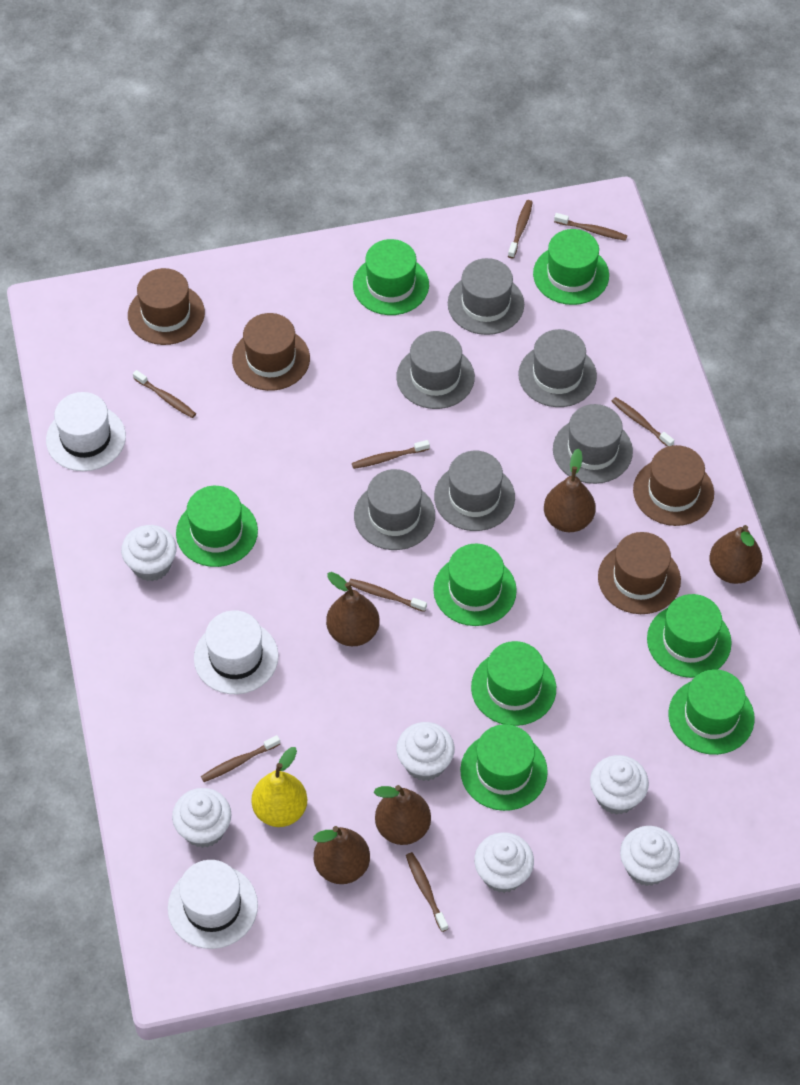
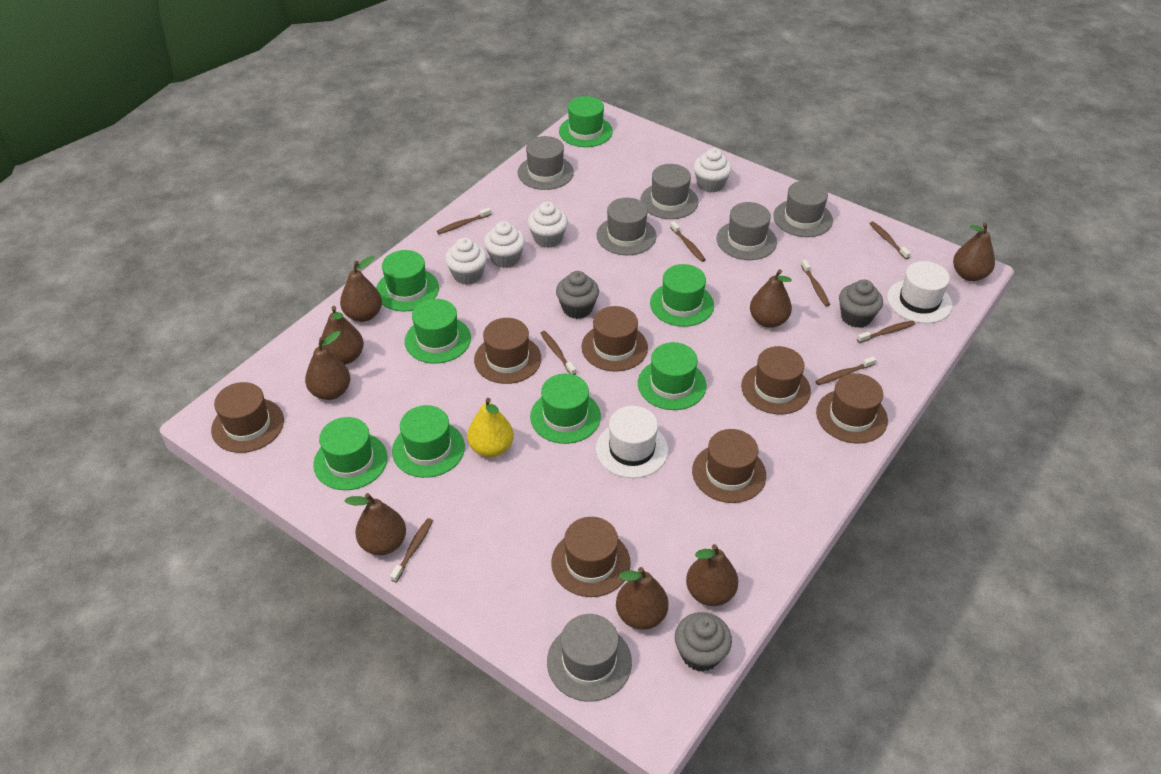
brown hat: 4 -> 7
brown pear: 5 -> 8
grey cupcake: 0 -> 3
white cupcake: 6 -> 4
white hat: 3 -> 2

